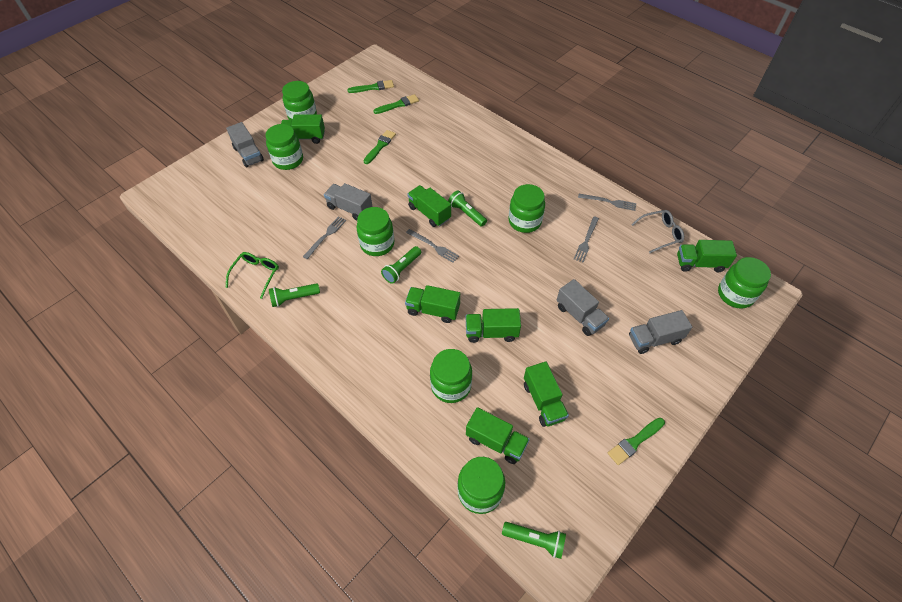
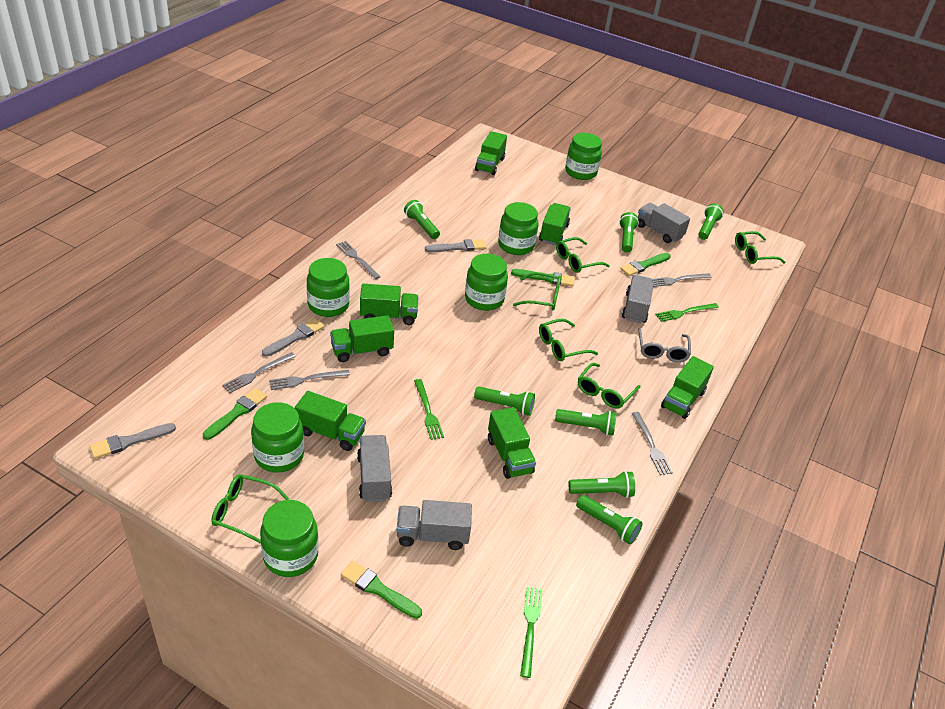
green flashlight: 4 -> 7
green fork: 0 -> 3
green glasses: 1 -> 6
green jar: 7 -> 6
grey brush: 0 -> 3
grey fork: 4 -> 5

